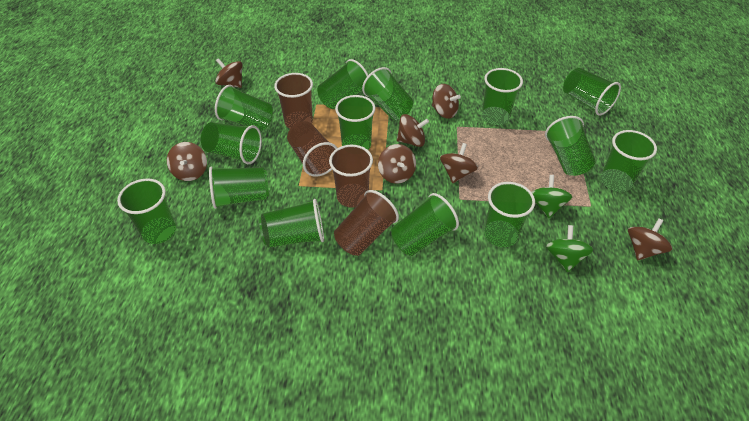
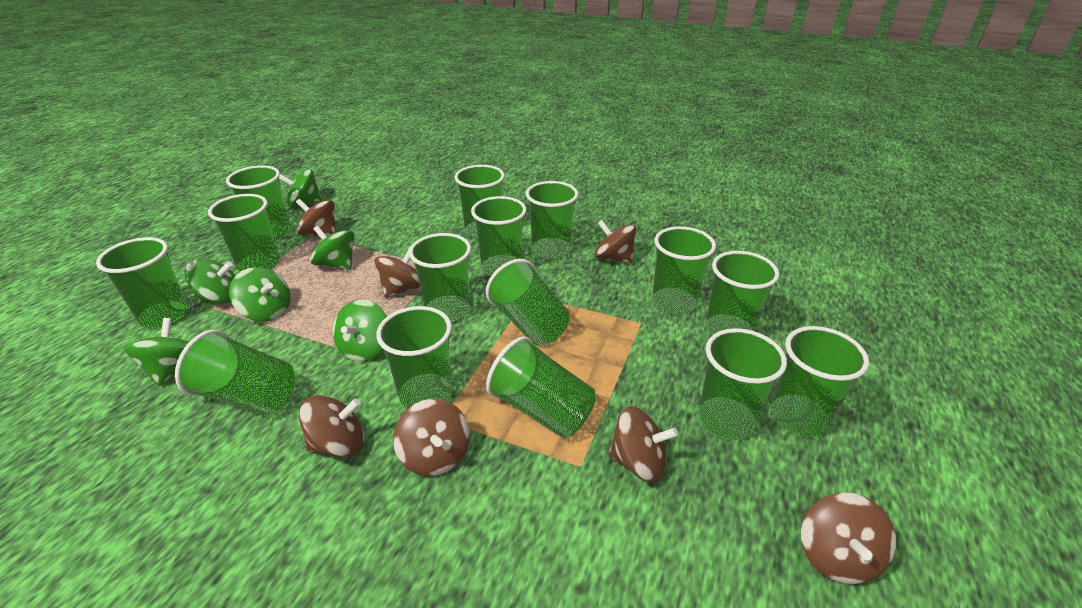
brown cup: 4 -> 0
green cup: 14 -> 15
green spinning top: 2 -> 6

